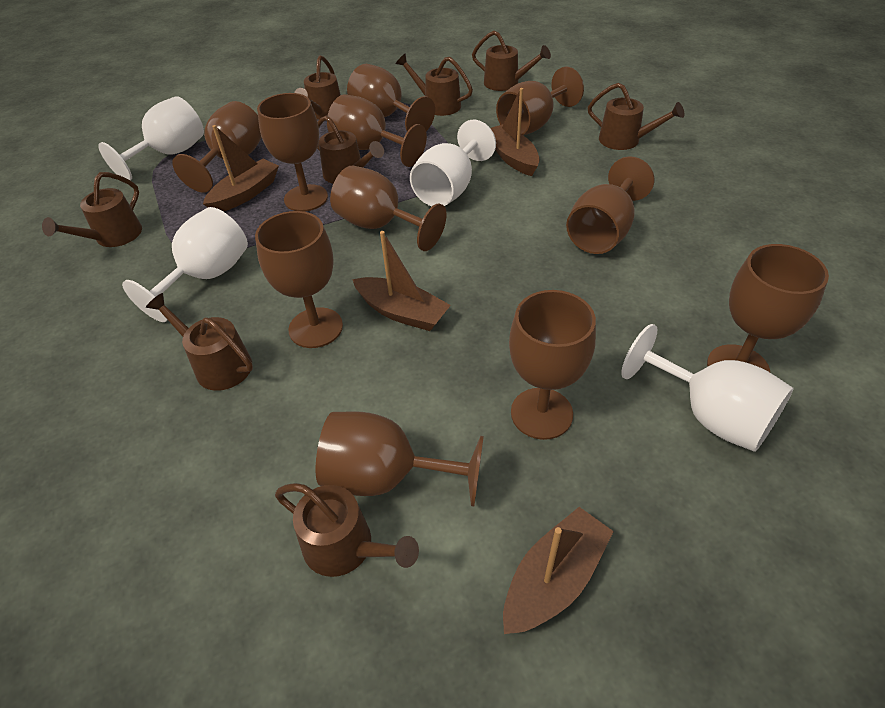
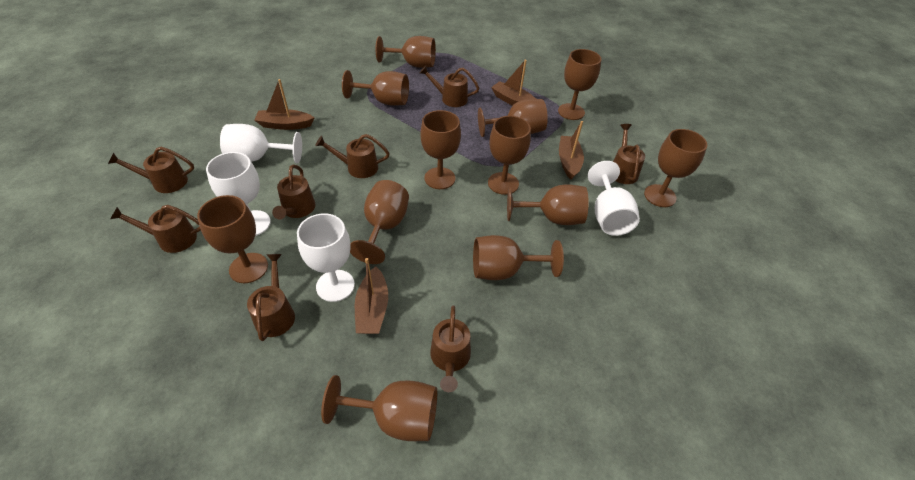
brown goblet: 11 -> 12

